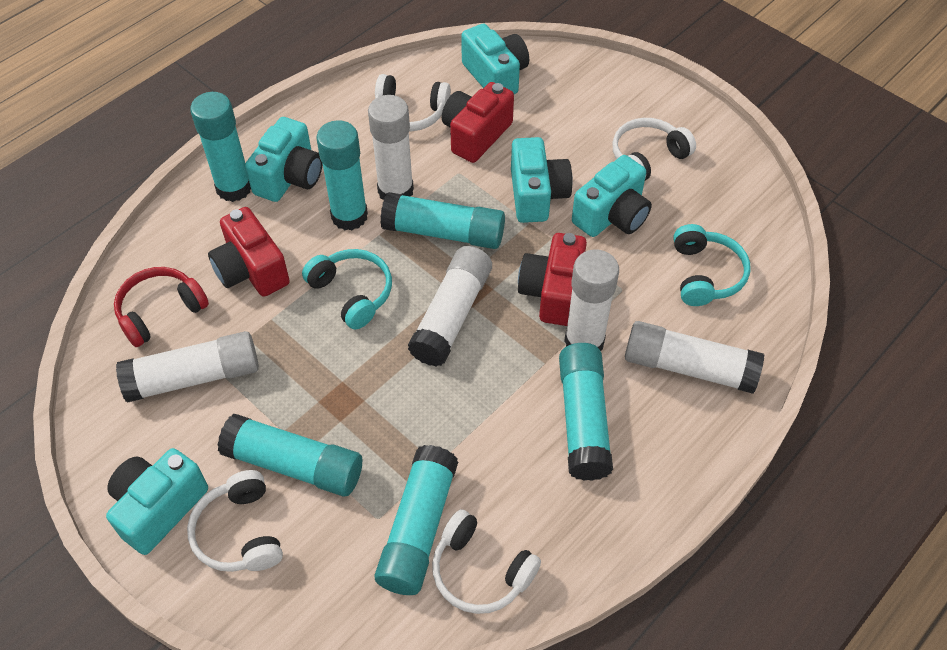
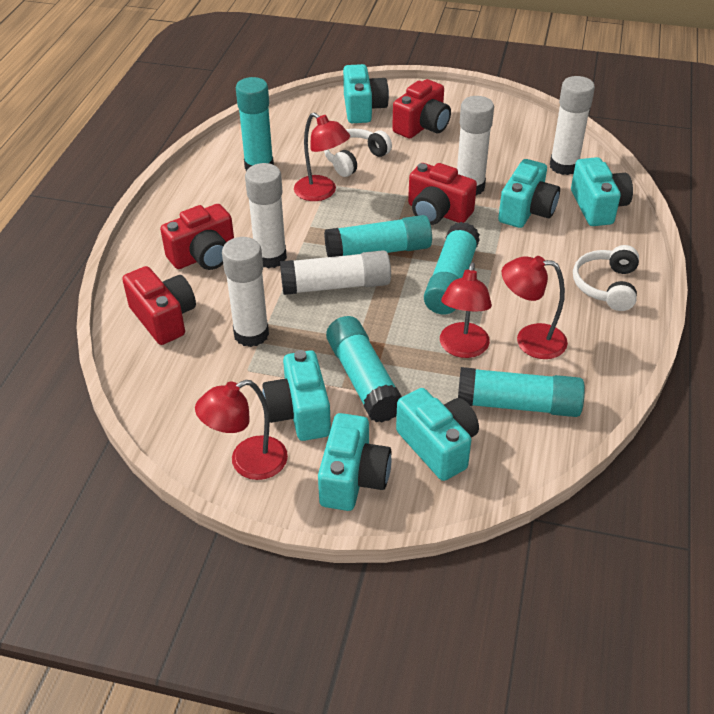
red camera: 3 -> 4
red headphones: 1 -> 0
red lamp: 0 -> 4
turquoise camera: 5 -> 6
turquoise glue stick: 6 -> 5
turquoise headphones: 2 -> 0
white headphones: 4 -> 2

